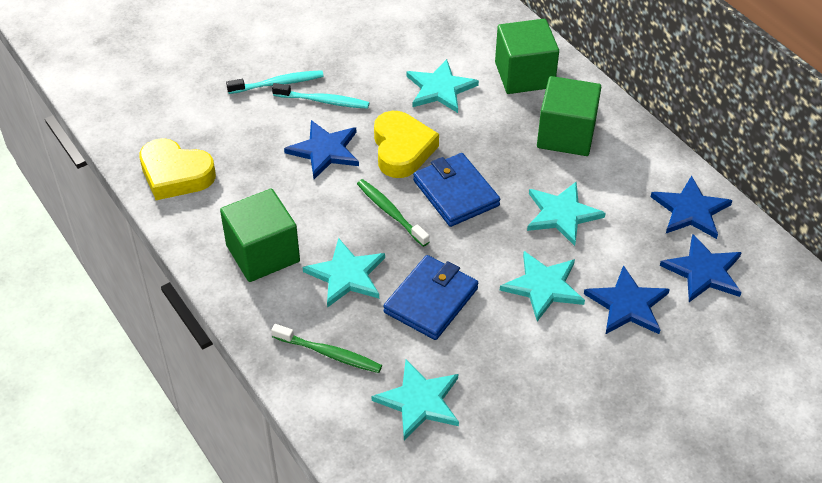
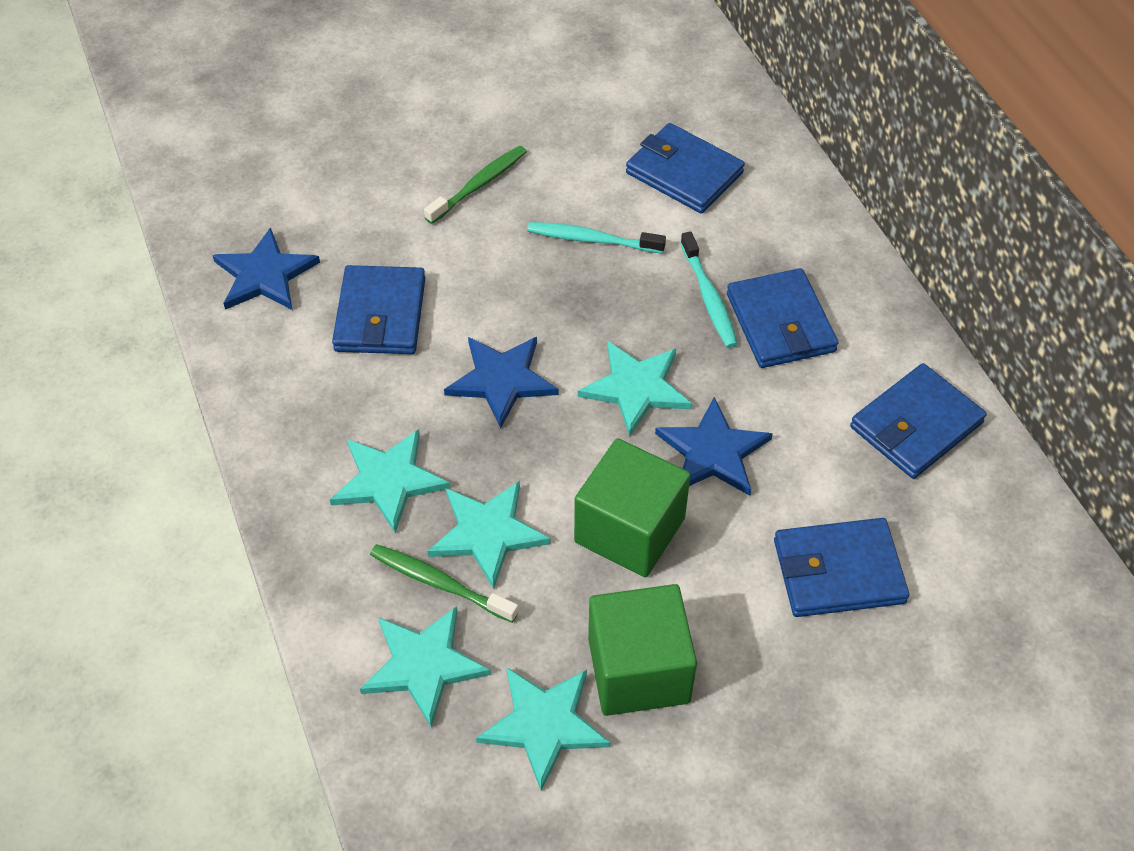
blue star: 4 -> 3
blue wallet: 2 -> 5
green cube: 3 -> 2
yellow heart: 2 -> 0

